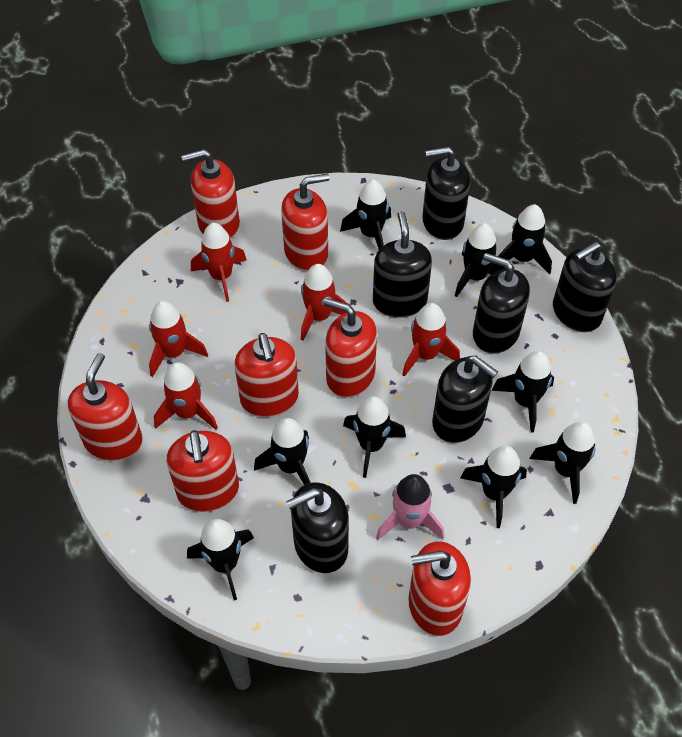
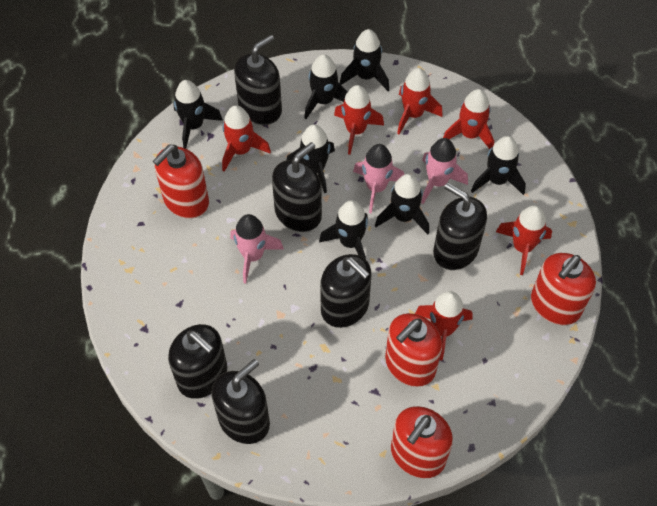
black rocket: 9 -> 7
pink rocket: 1 -> 3
red rocket: 5 -> 6
red soap dispenser: 7 -> 4

